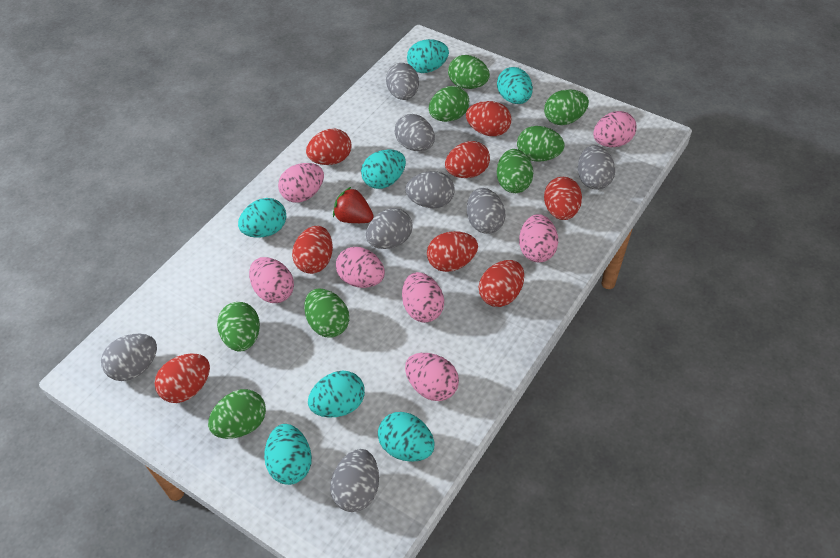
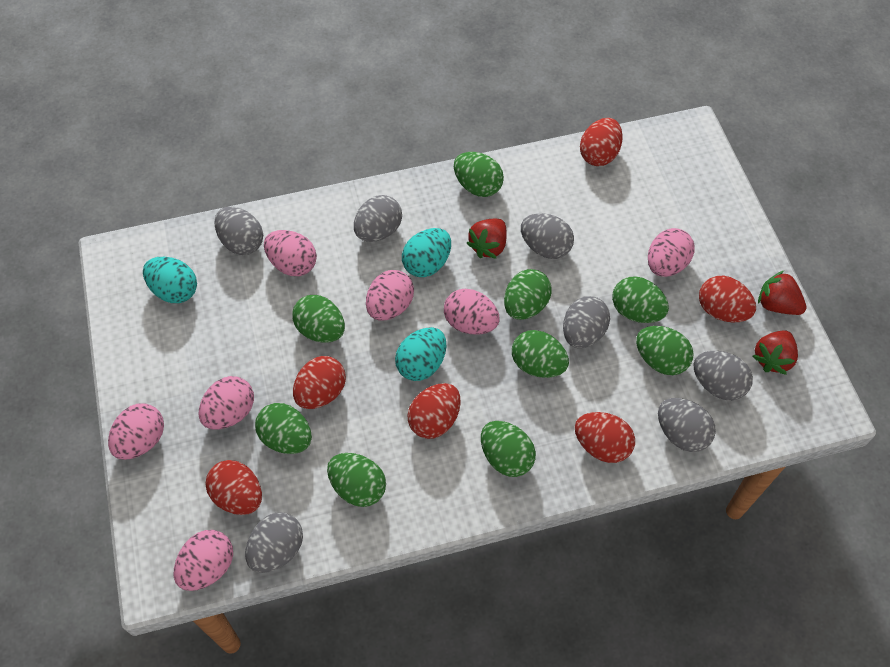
green egg: 8 -> 9
grey egg: 8 -> 7
red egg: 8 -> 6
red strawberry: 1 -> 3
turquoise egg: 7 -> 3

